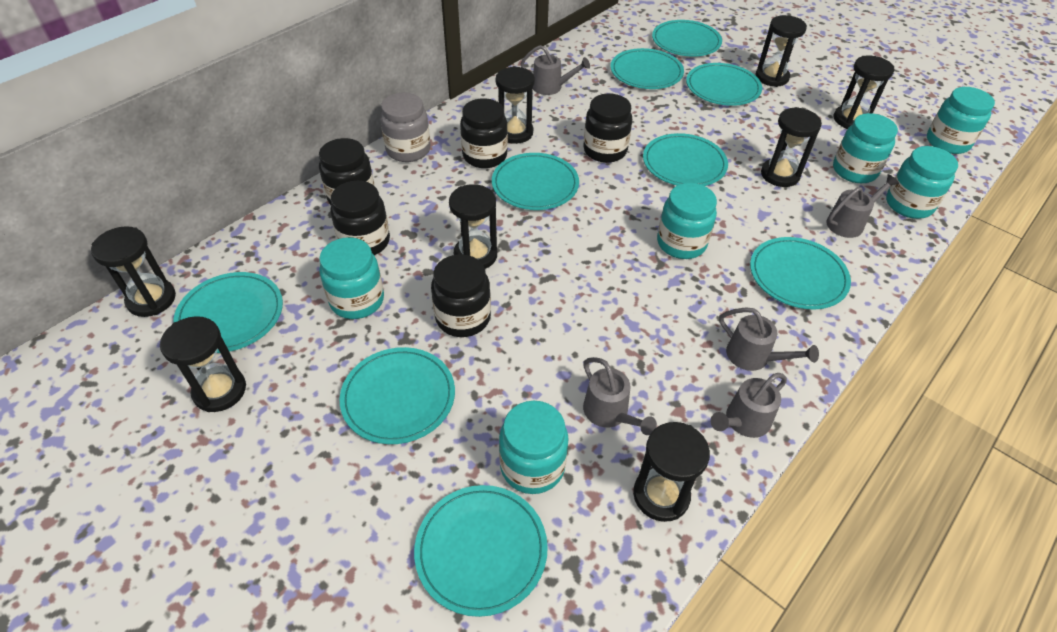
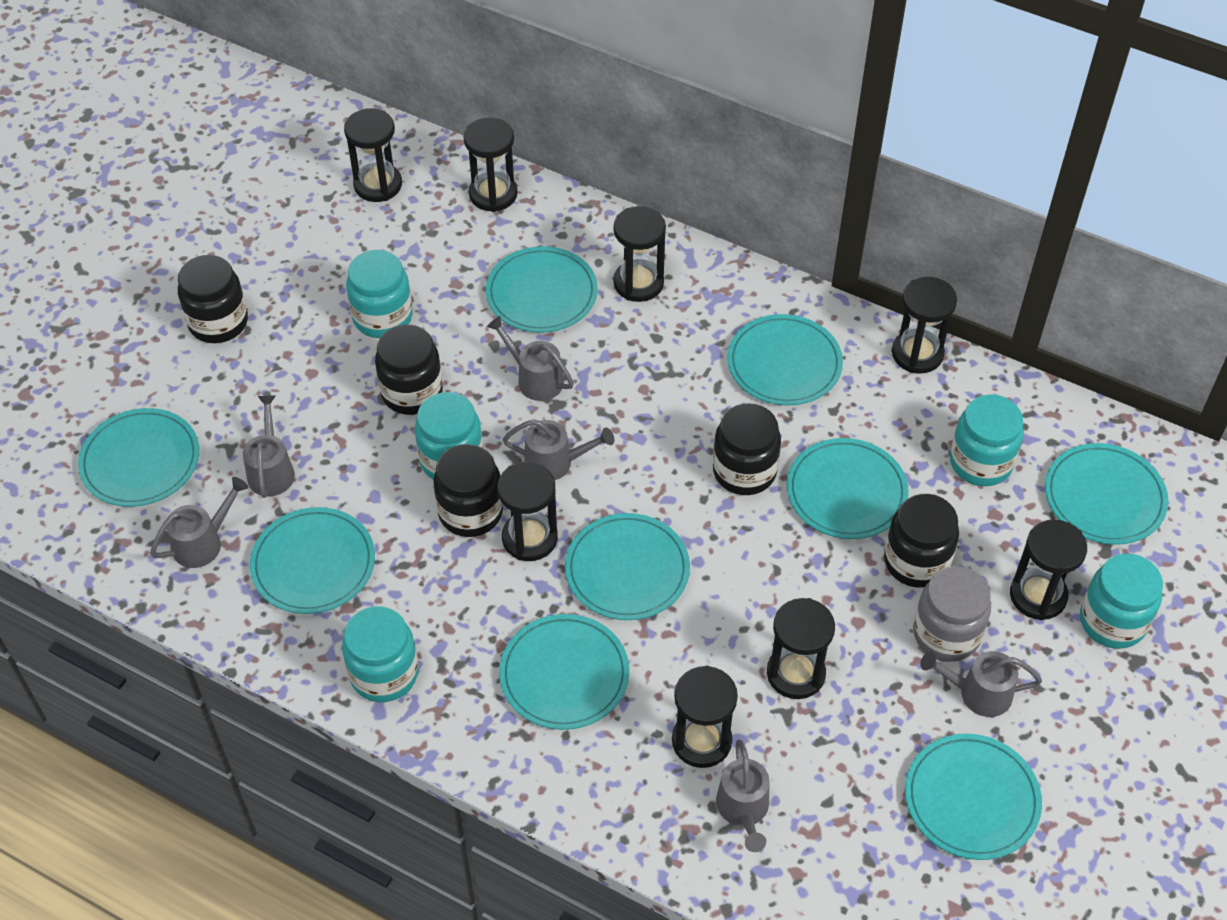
grey watering can: 5 -> 6
turquoise jar: 6 -> 5

